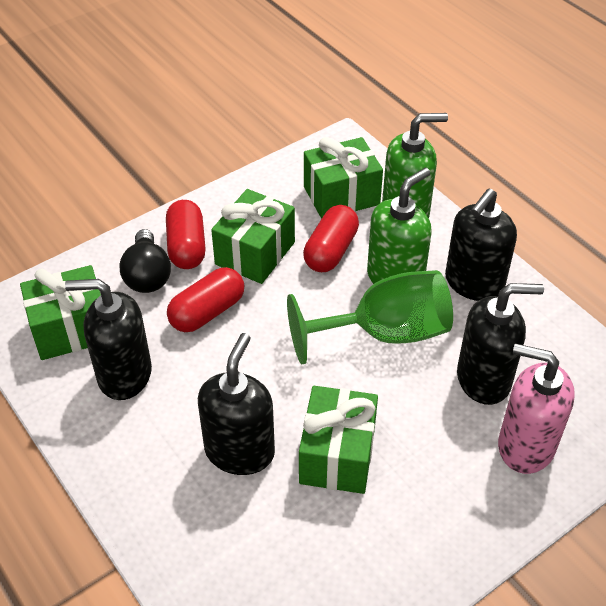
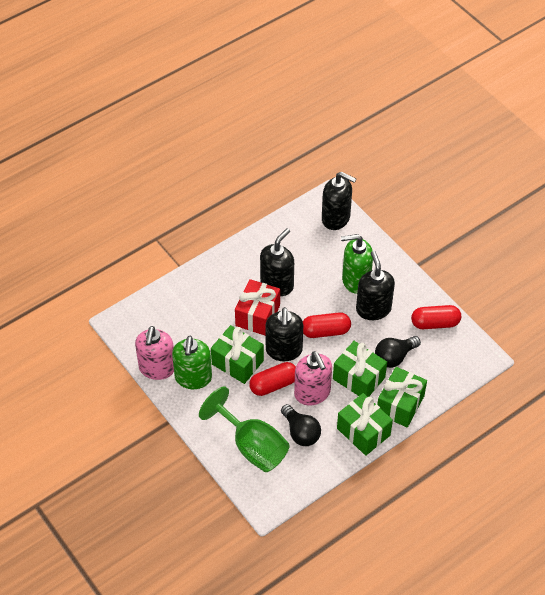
black light bulb: 1 -> 2
pink soap dispenser: 1 -> 2
red gift: 0 -> 1

